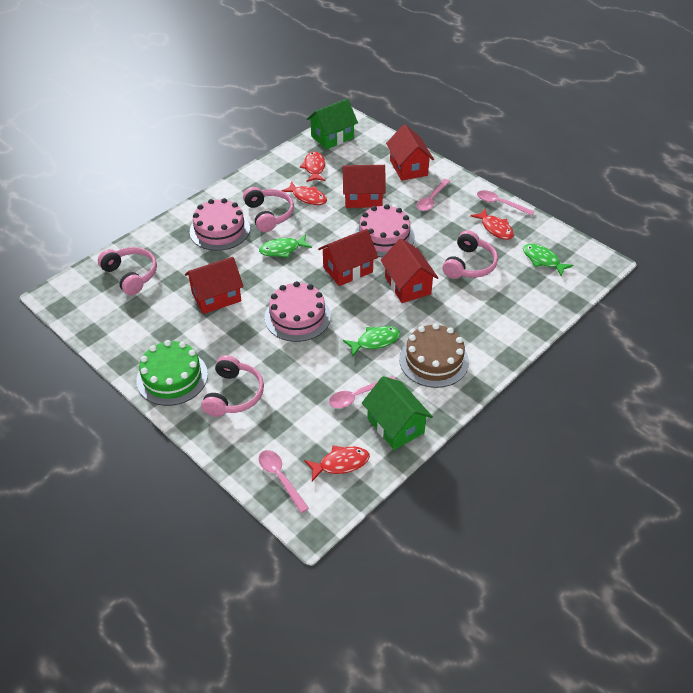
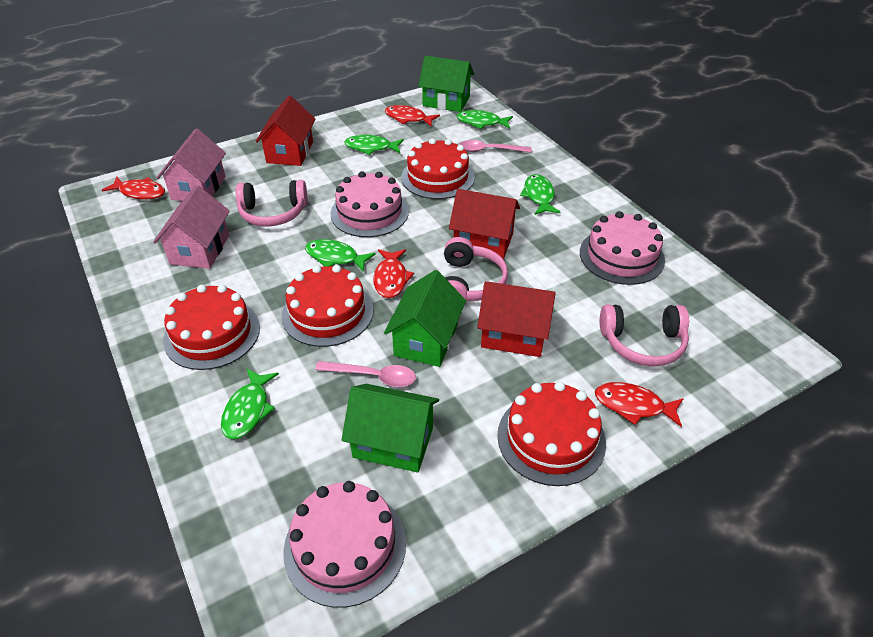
brown cake: 1 -> 0
green cake: 1 -> 0
green fish: 3 -> 5
green house: 2 -> 3
pink headphones: 4 -> 3
pink house: 0 -> 2
pink spoon: 4 -> 2
red cake: 0 -> 4
red house: 5 -> 3

